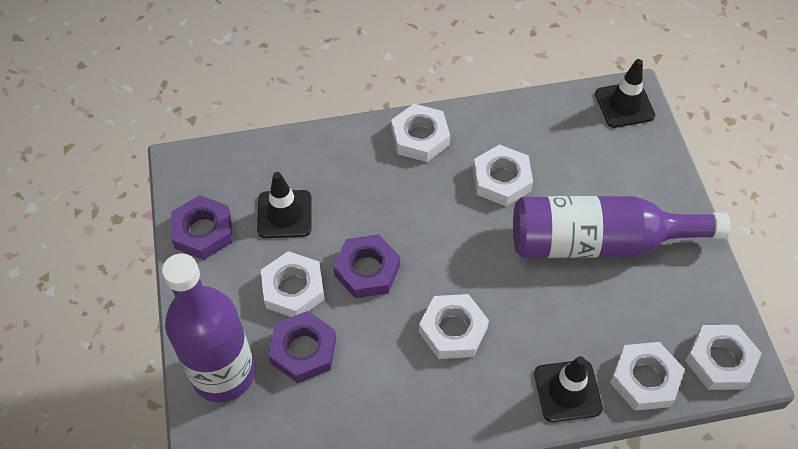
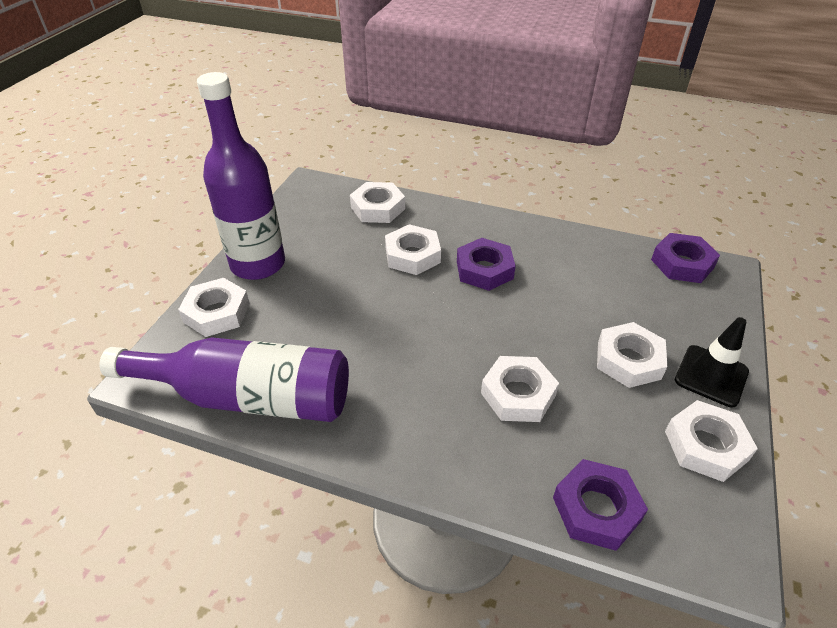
black traffic cone: 3 -> 1

